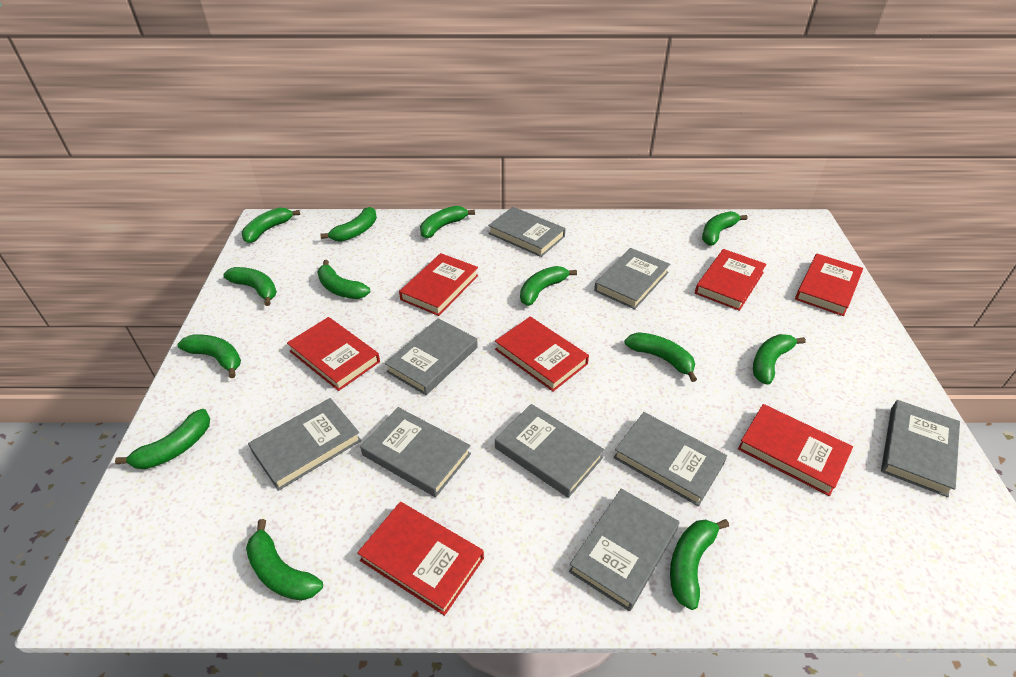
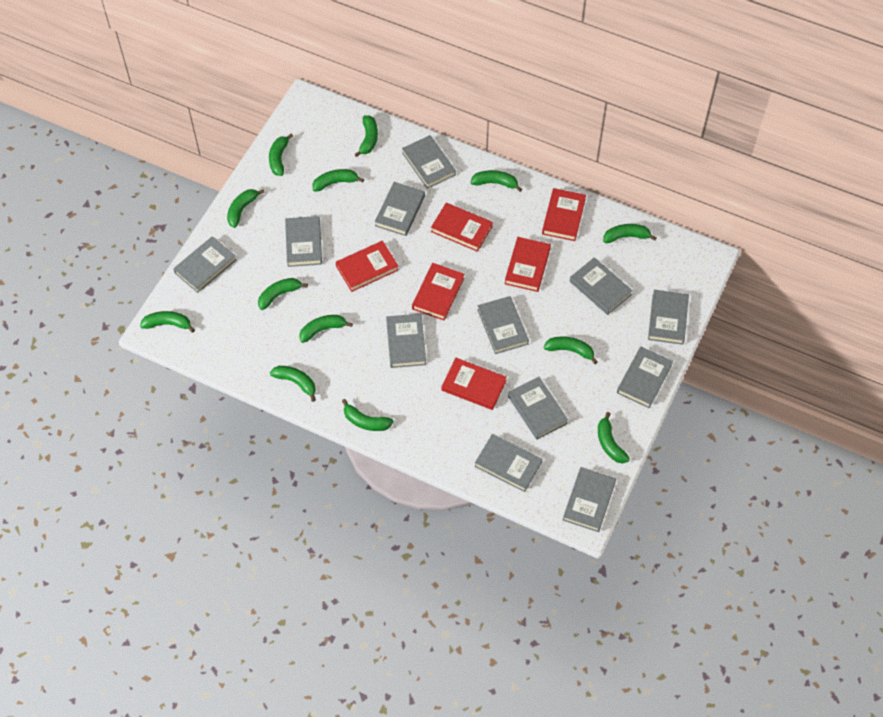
grey book: 9 -> 12
red book: 7 -> 6

